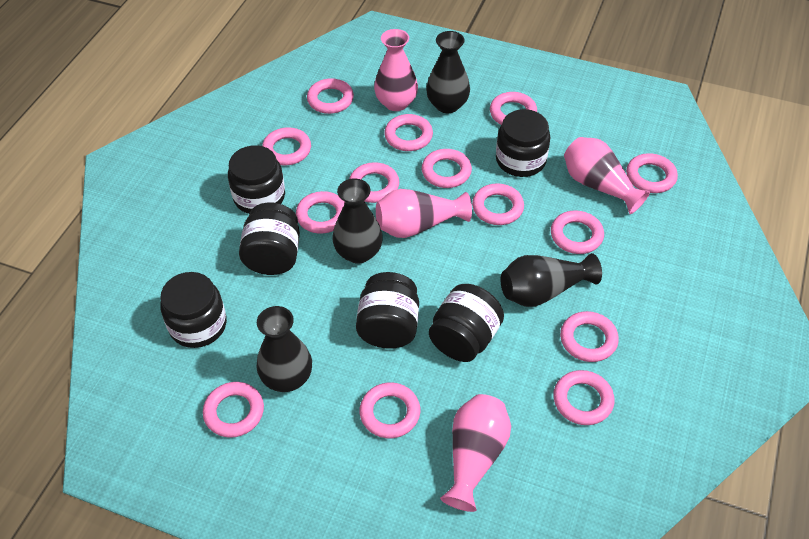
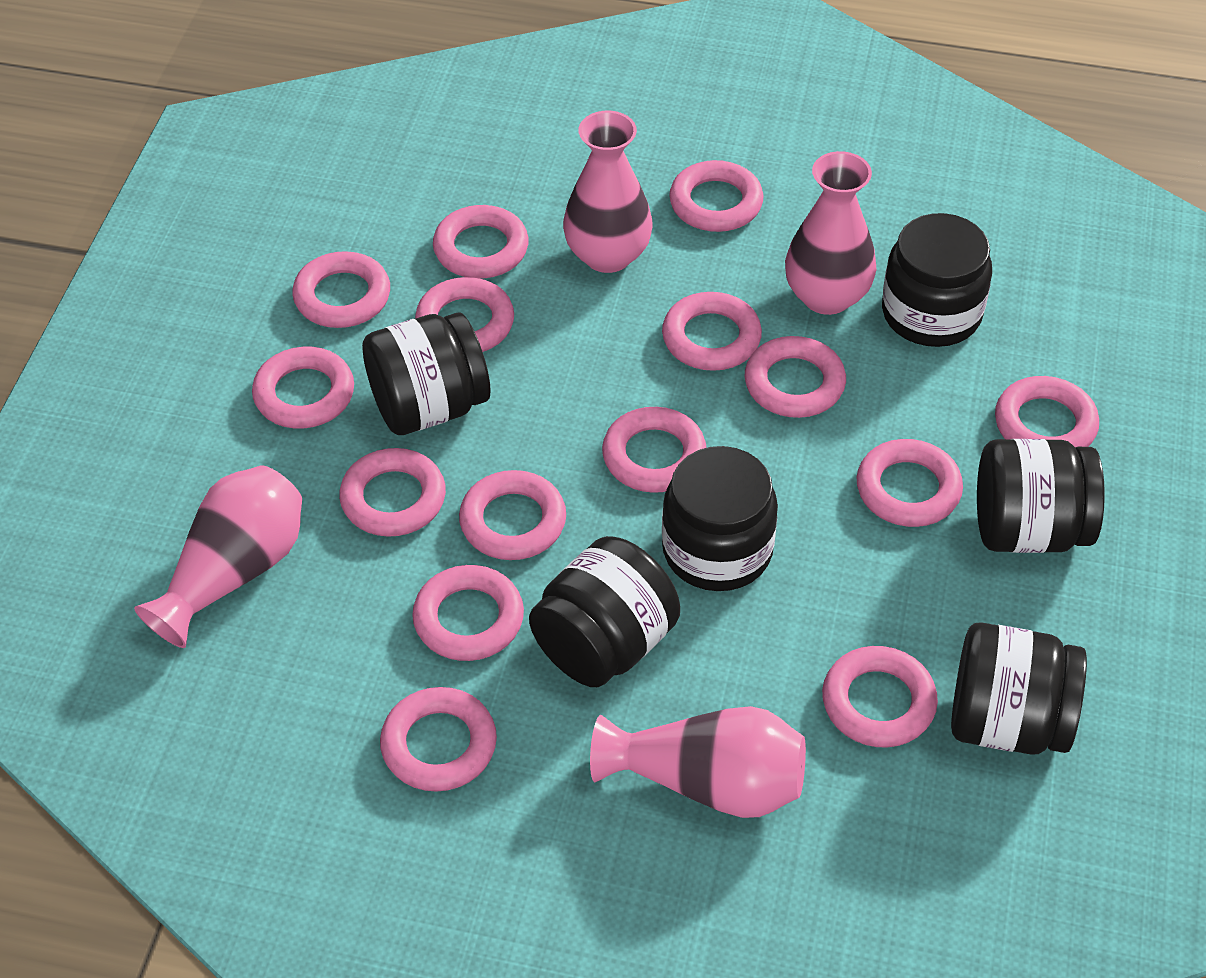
black vase: 4 -> 0
pink ring: 14 -> 15

